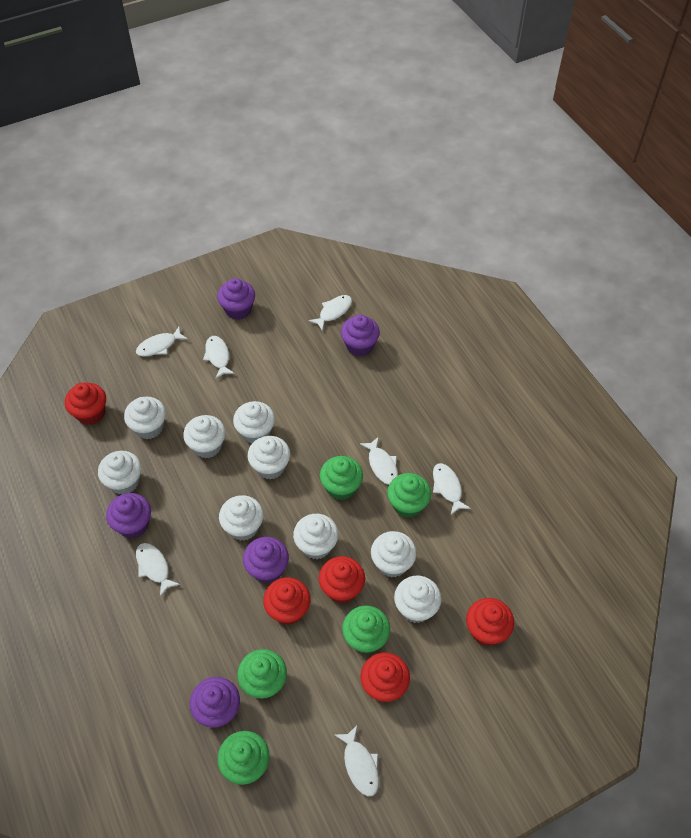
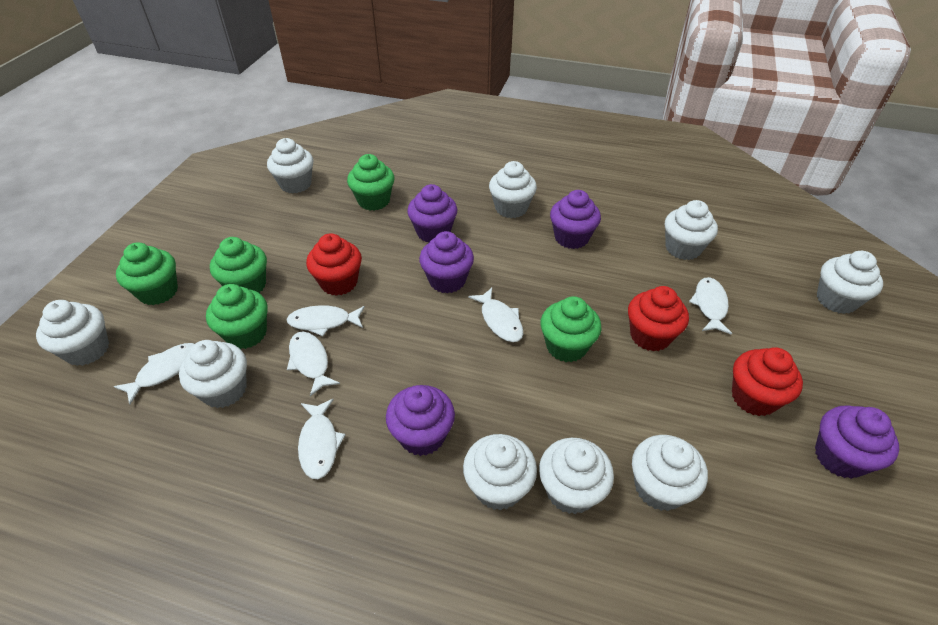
red cupcake: 5 -> 3
white fish: 7 -> 6

